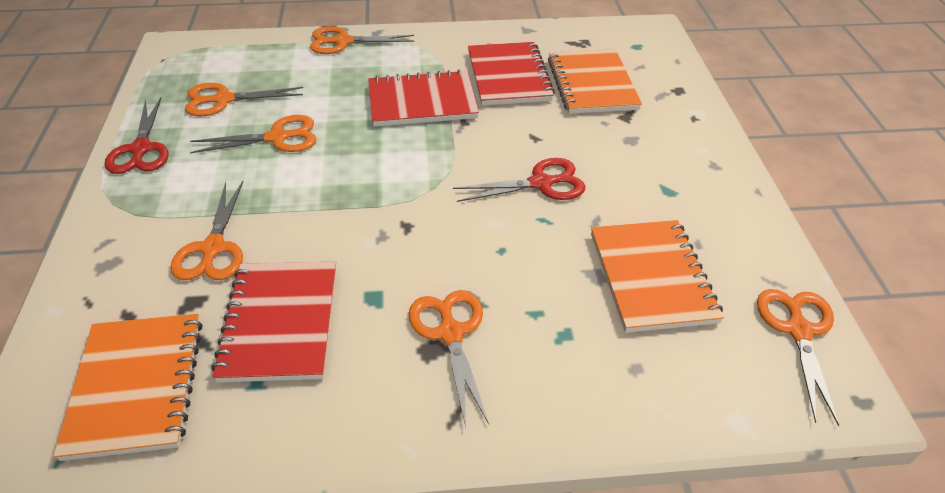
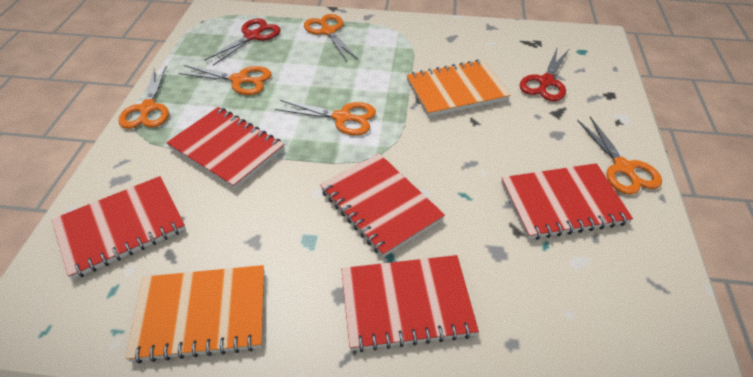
orange notebook: 3 -> 2
orange scissors: 6 -> 5
red notebook: 3 -> 5

